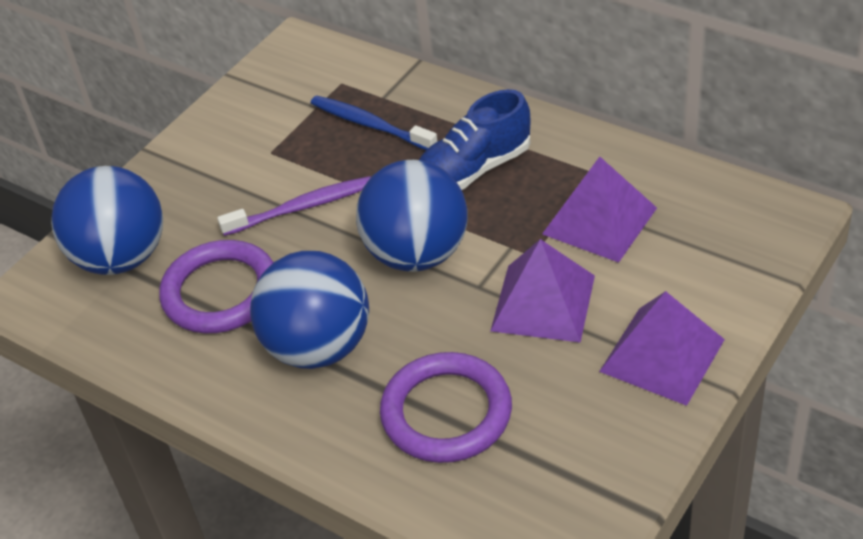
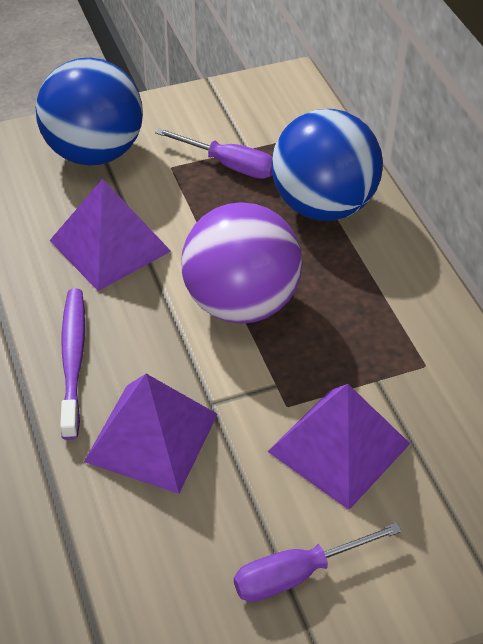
blue ball: 3 -> 2
blue shoe: 1 -> 0
blue toothbrush: 1 -> 0
purple ball: 0 -> 1
purple ring: 2 -> 0
purple screwdriver: 0 -> 2

